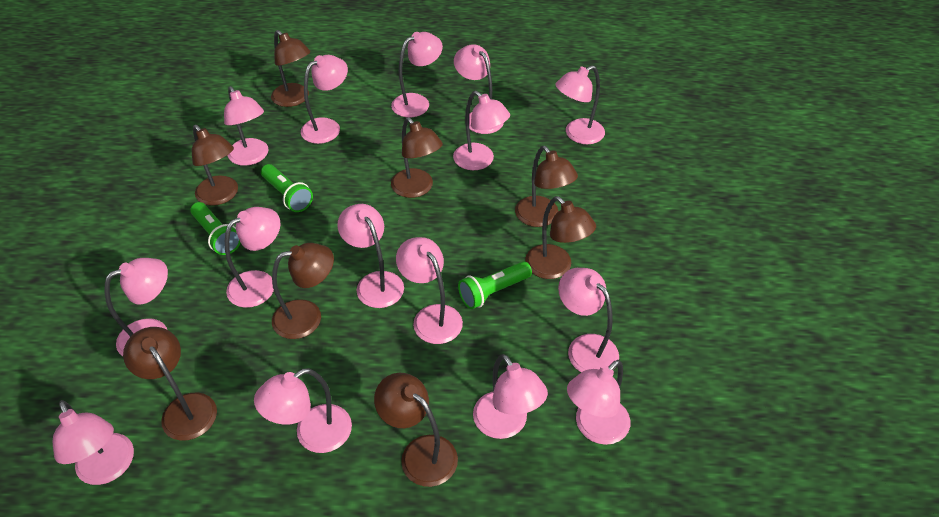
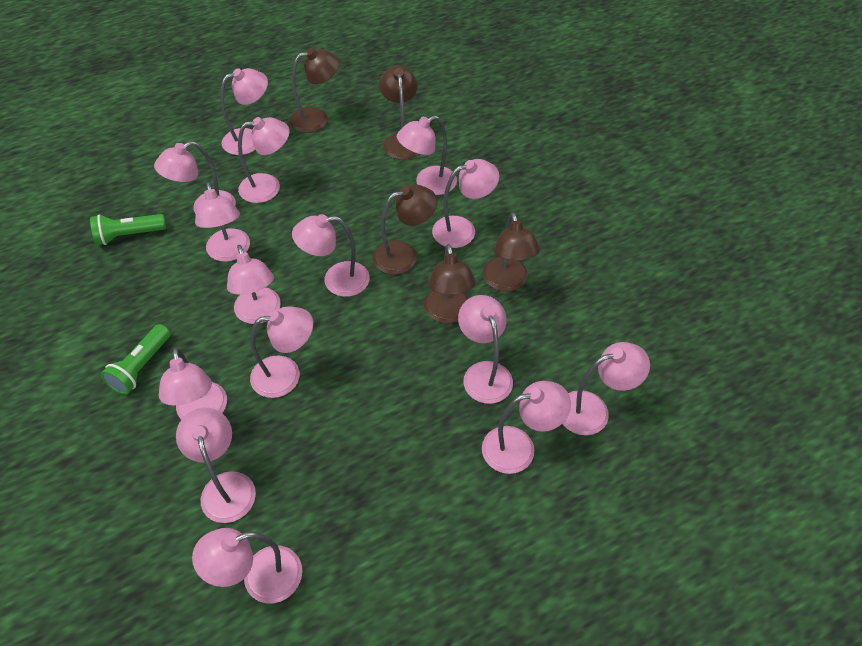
brown lamp: 8 -> 5
green flashlight: 3 -> 2

